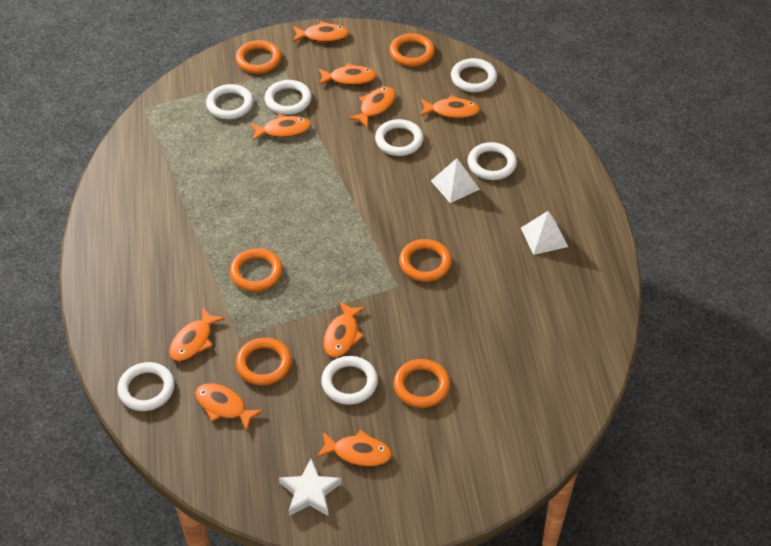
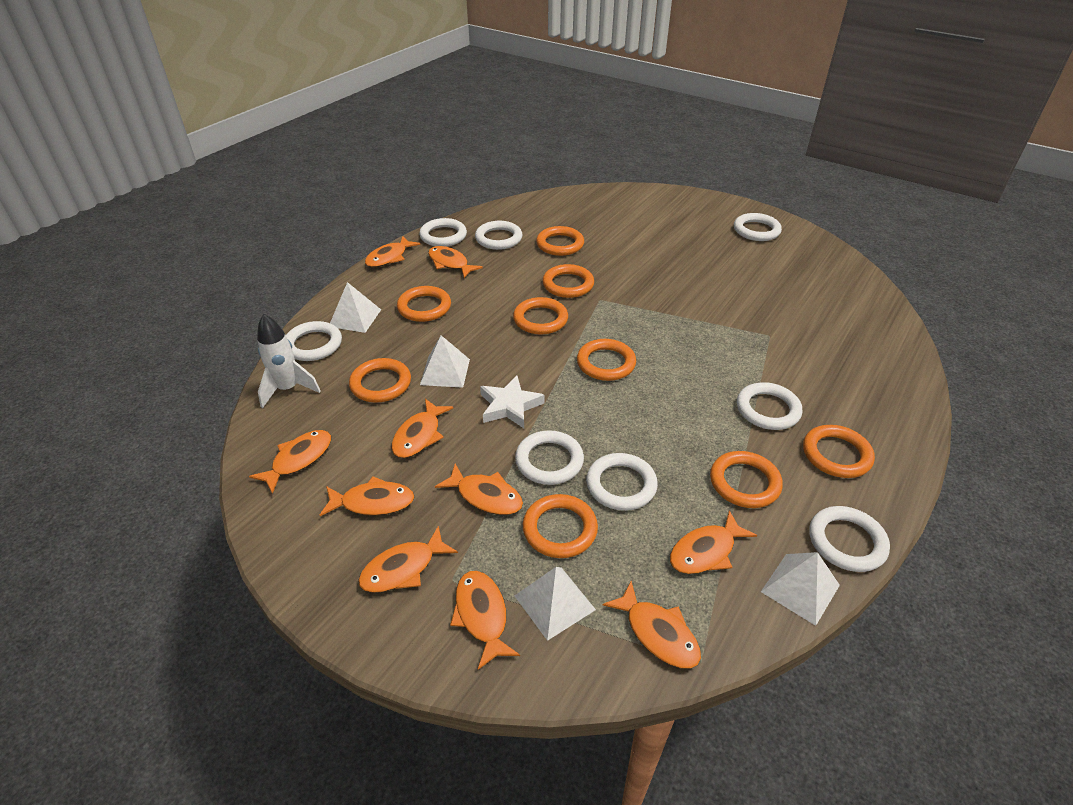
orange fish: 9 -> 10
orange ring: 6 -> 9
white pyramid: 2 -> 4
white ring: 7 -> 8
white rocket: 0 -> 1

